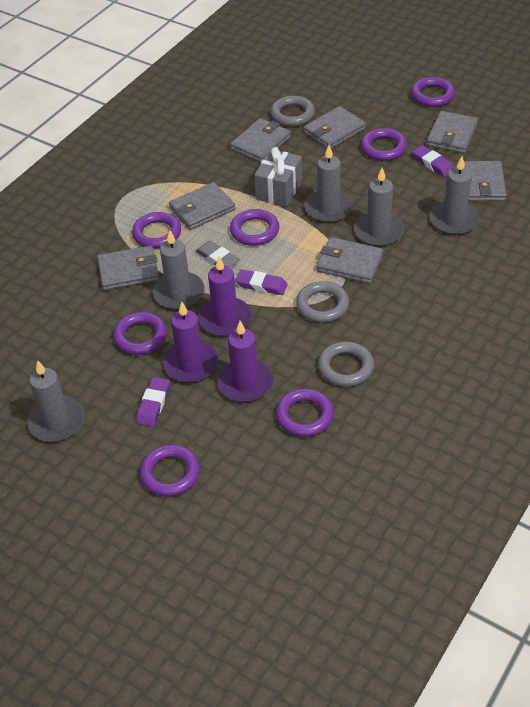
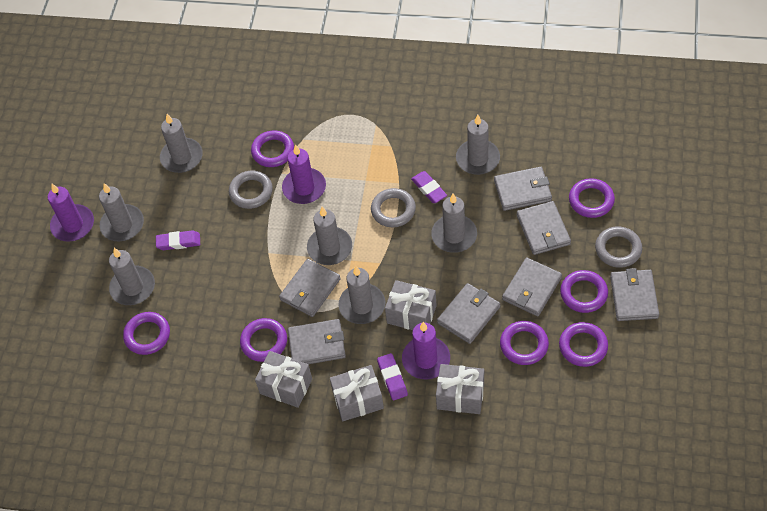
grey candle: 5 -> 7
grey eraser: 1 -> 0
grey gift: 1 -> 4

